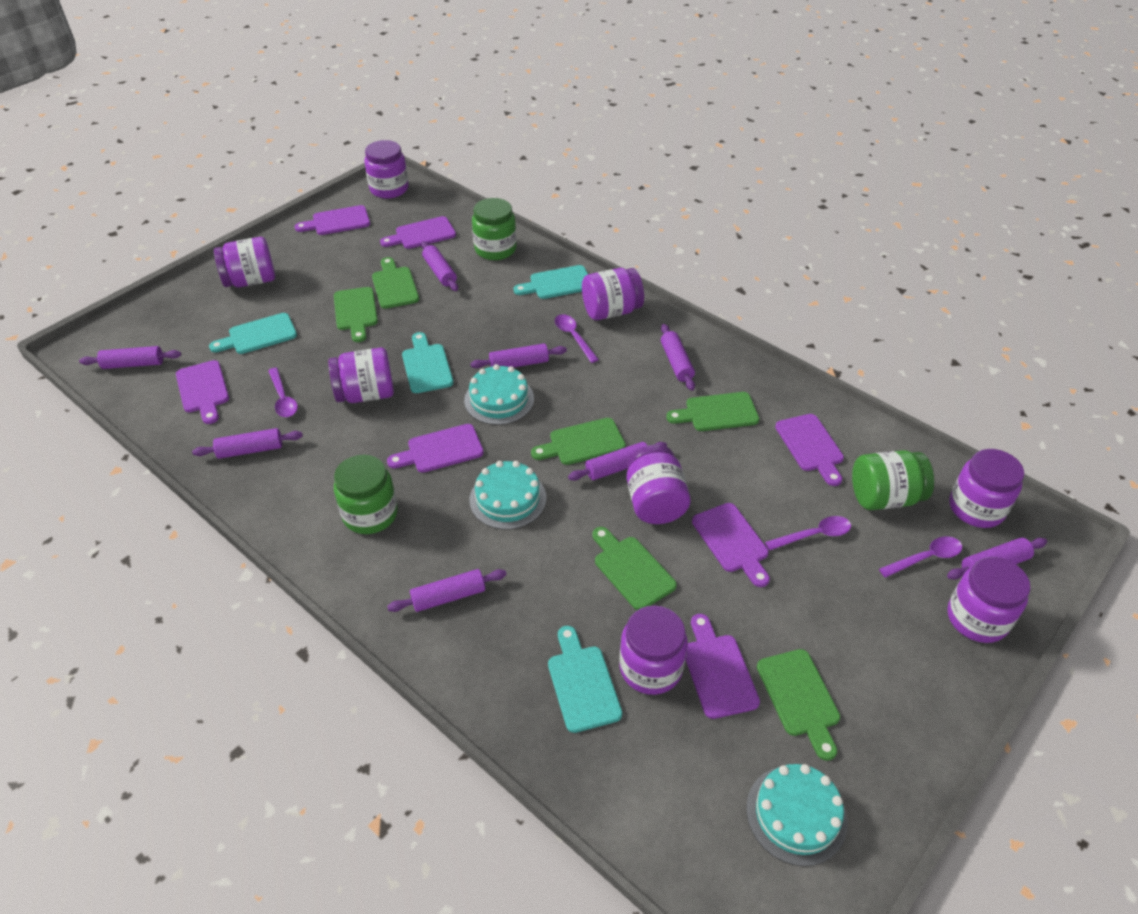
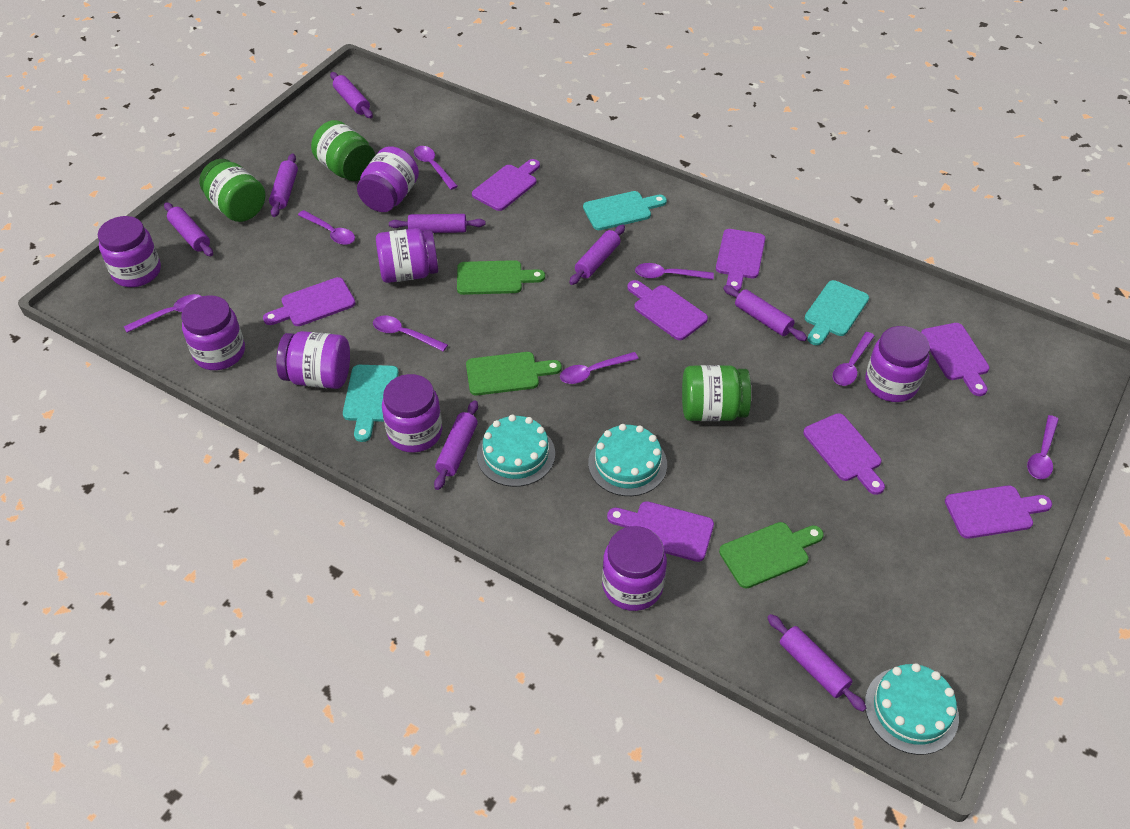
green cutting board: 6 -> 3
purple cutting board: 7 -> 8
purple spoon: 4 -> 8
turquoise cutting board: 4 -> 3

